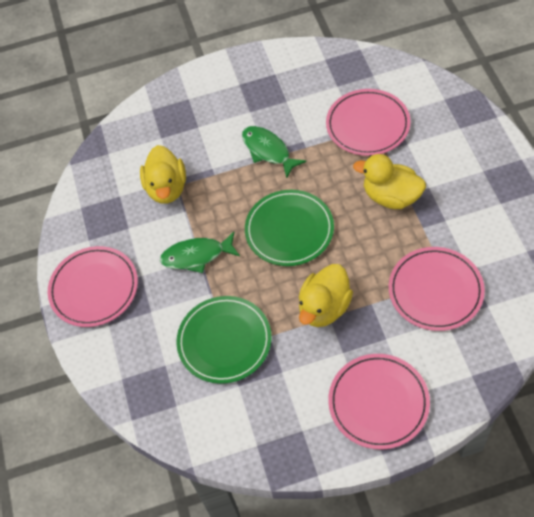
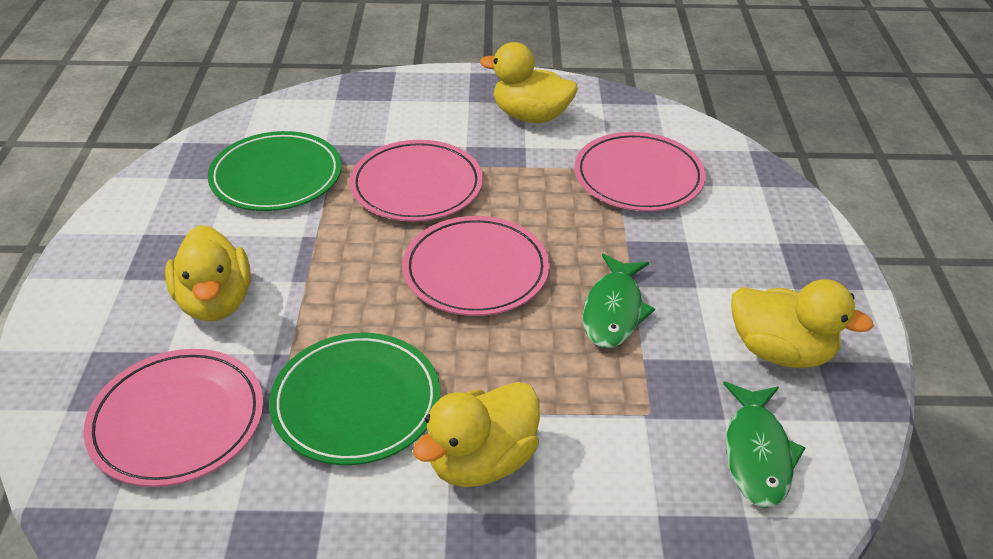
yellow duck: 3 -> 4

